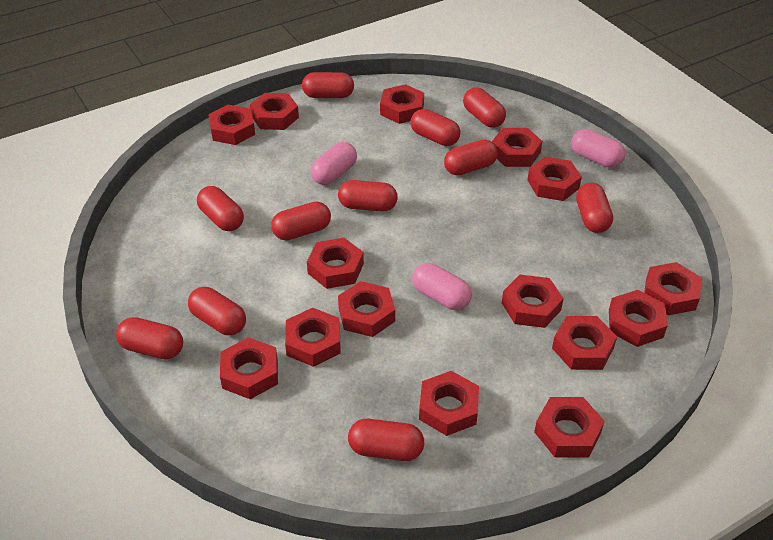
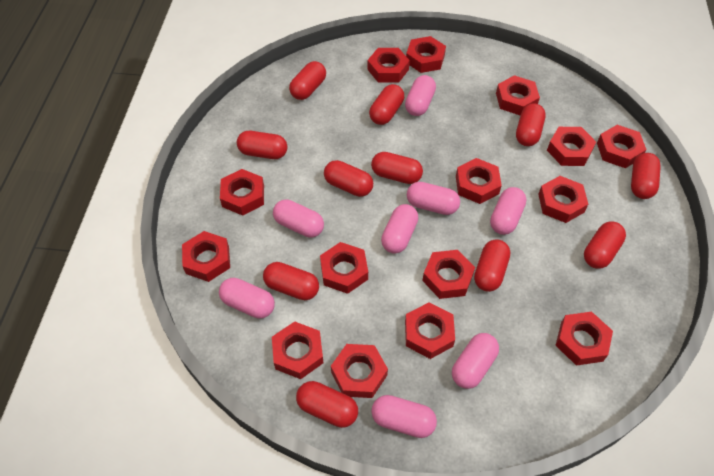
pink capsule: 3 -> 8

